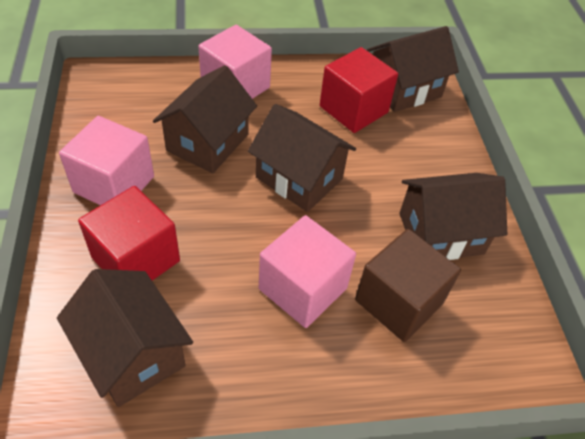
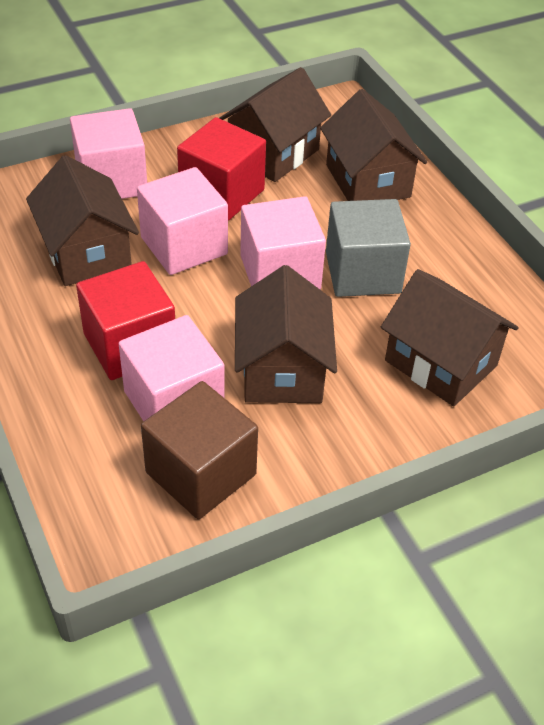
grey cube: 0 -> 1
pink cube: 3 -> 4

